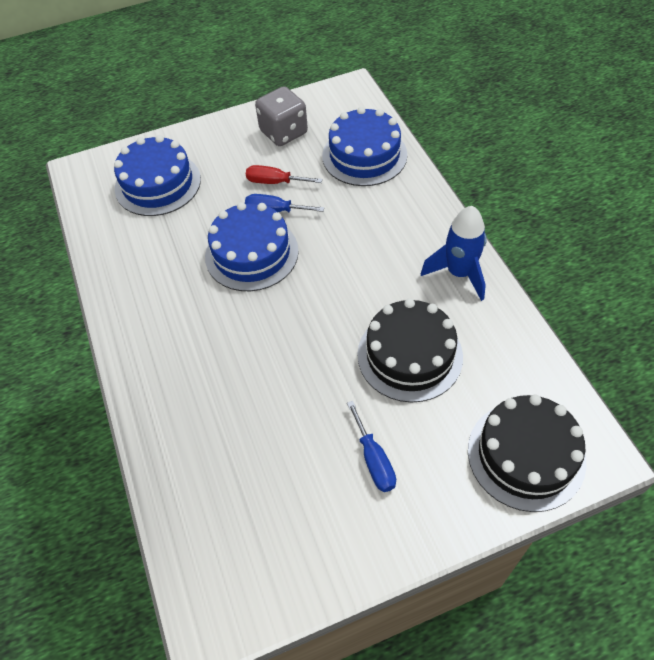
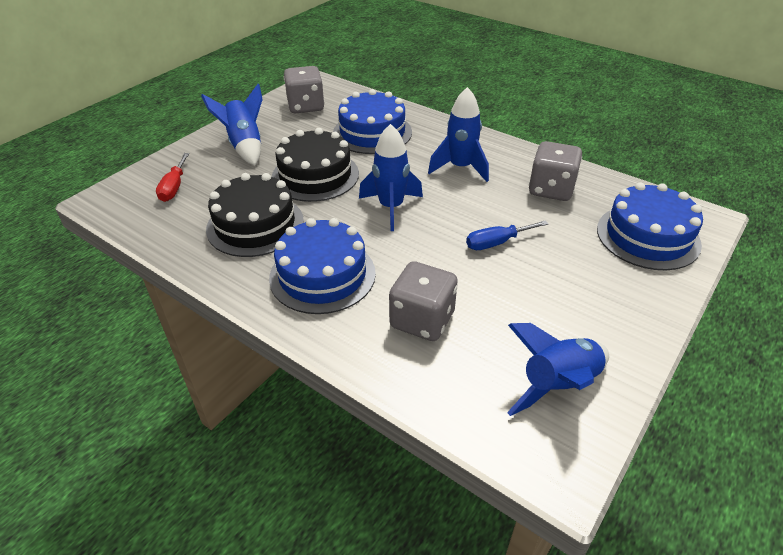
blue rocket: 1 -> 4
blue screwdriver: 2 -> 1
grey dice: 1 -> 3

